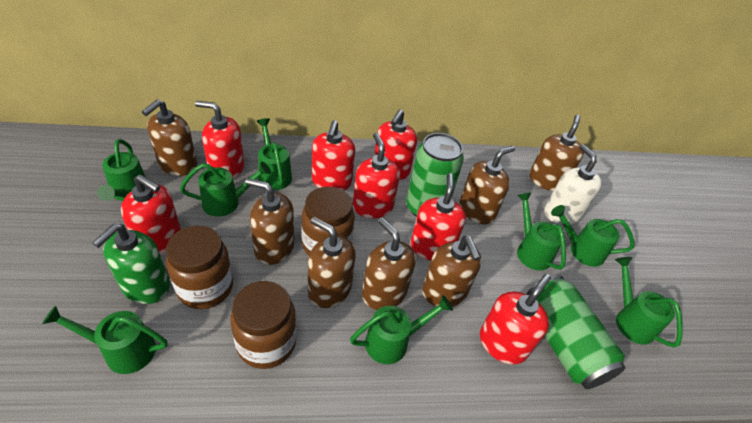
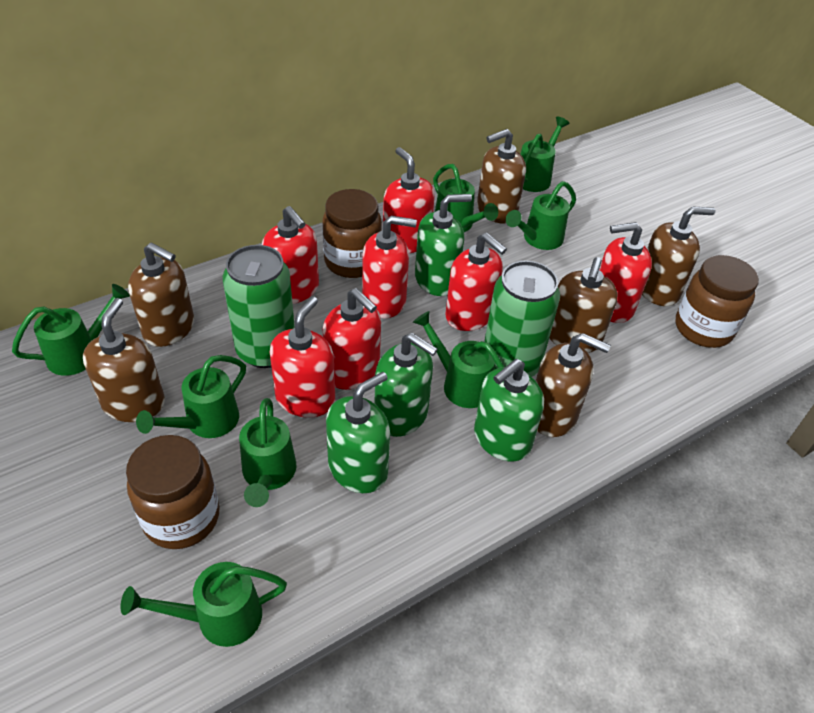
brown soap dispenser: 7 -> 6
green soap dispenser: 1 -> 4
white soap dispenser: 1 -> 0

